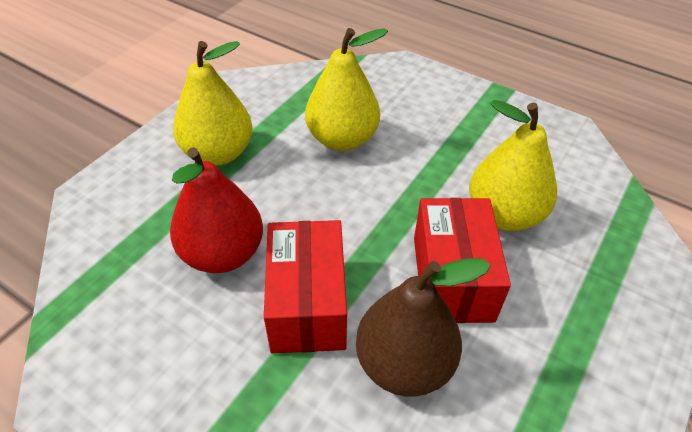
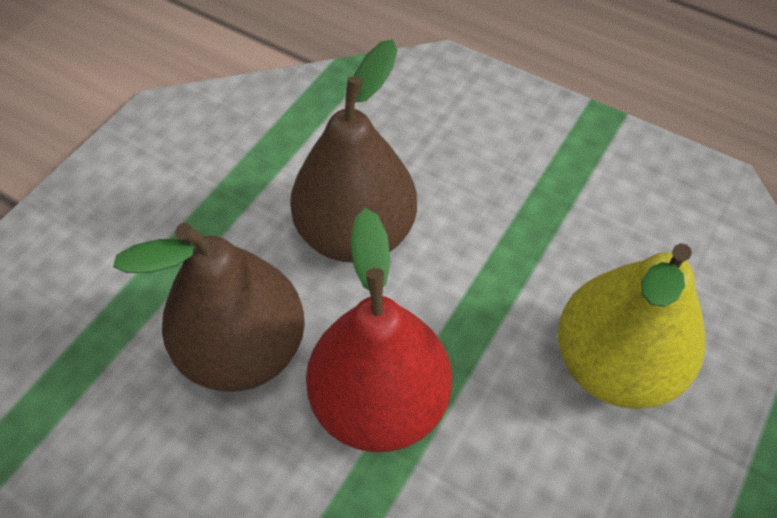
brown pear: 1 -> 2
red box: 2 -> 0
yellow pear: 3 -> 1

